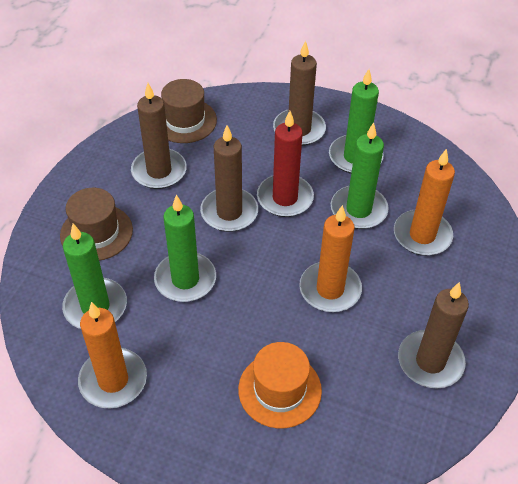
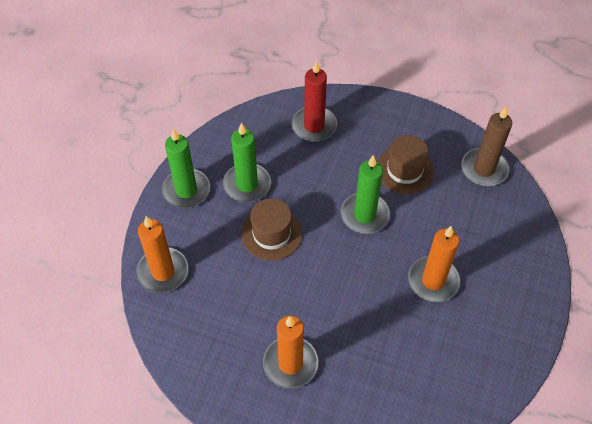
brown candle: 4 -> 1
green candle: 4 -> 3
orange hat: 1 -> 0

